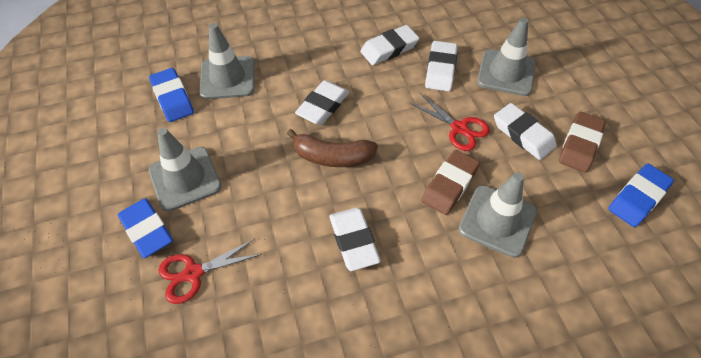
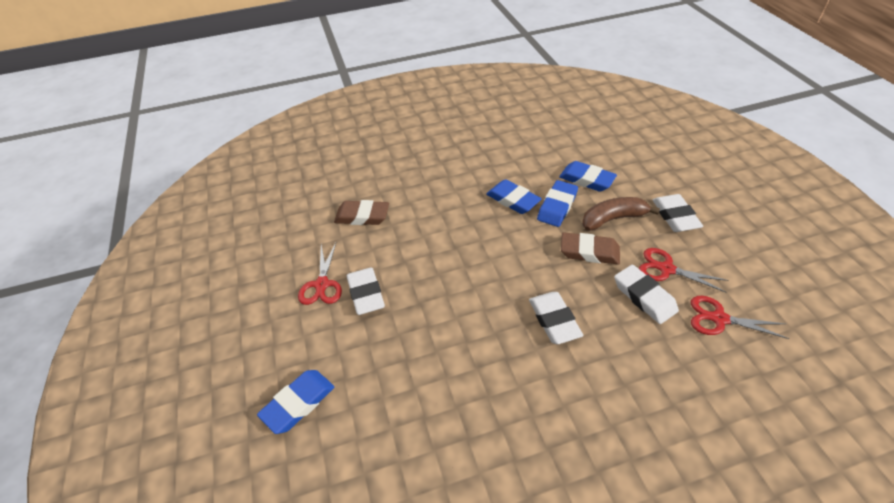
blue eraser: 3 -> 4
grey traffic cone: 4 -> 0
red scissors: 2 -> 3
white eraser: 5 -> 4

